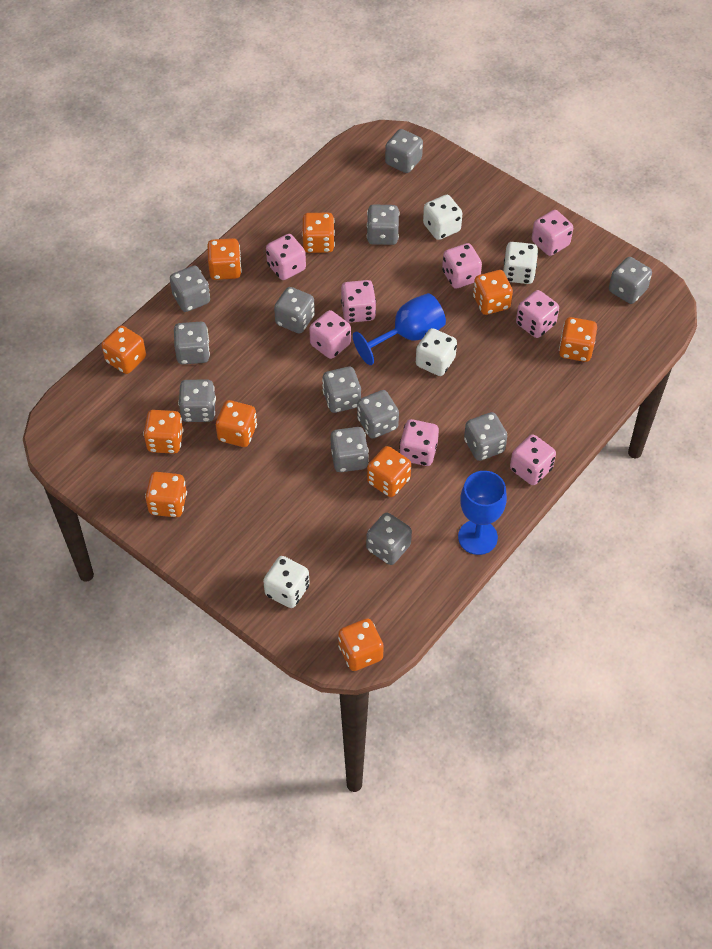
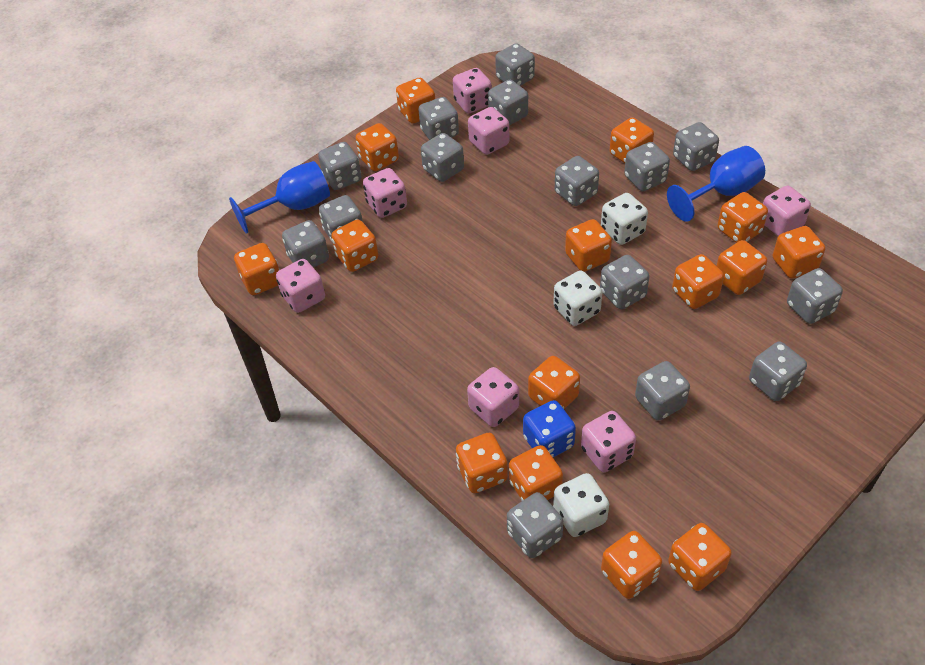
blue dice: 0 -> 1
grey dice: 12 -> 15
orange dice: 10 -> 15
pink dice: 8 -> 7
white dice: 4 -> 3

